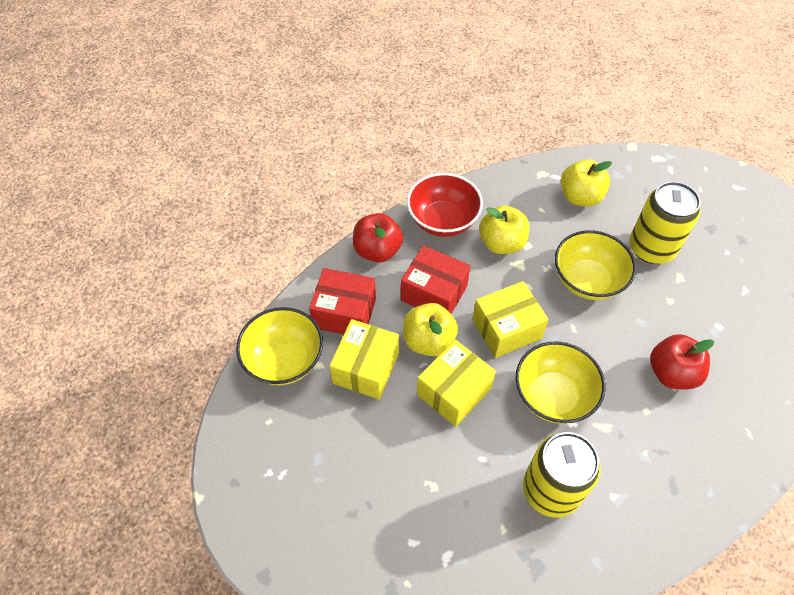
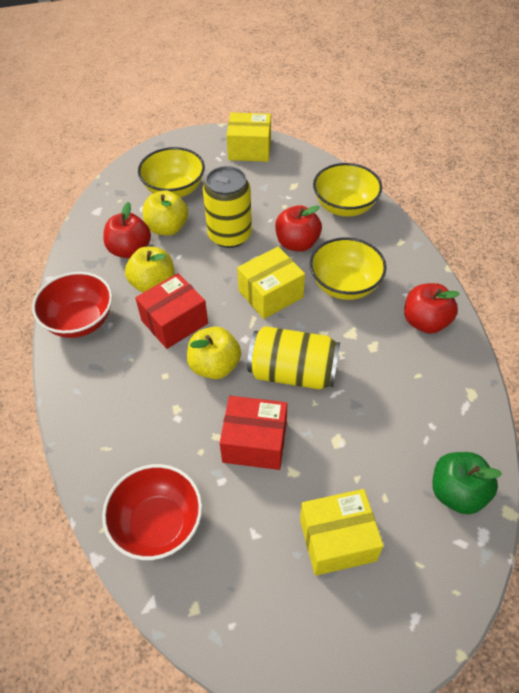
green apple: 0 -> 1
red apple: 2 -> 3
red bowl: 1 -> 2

